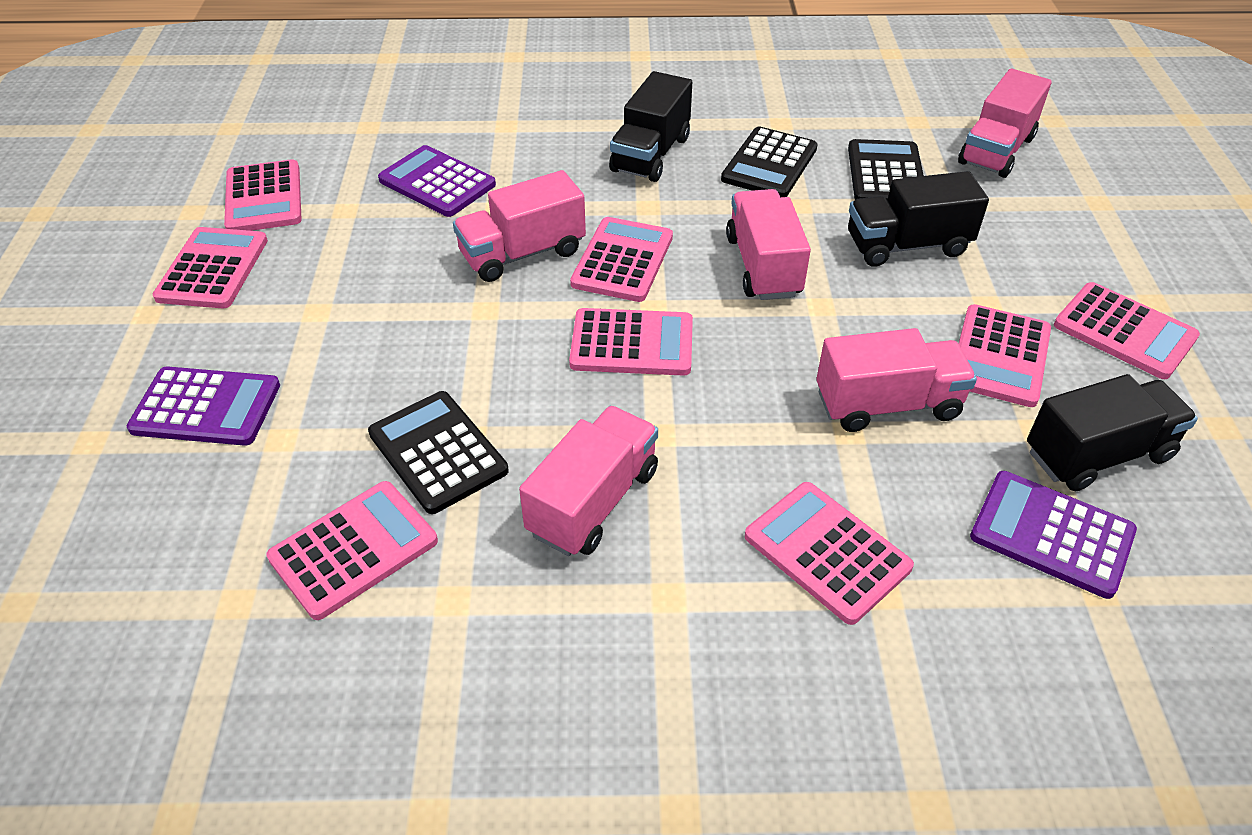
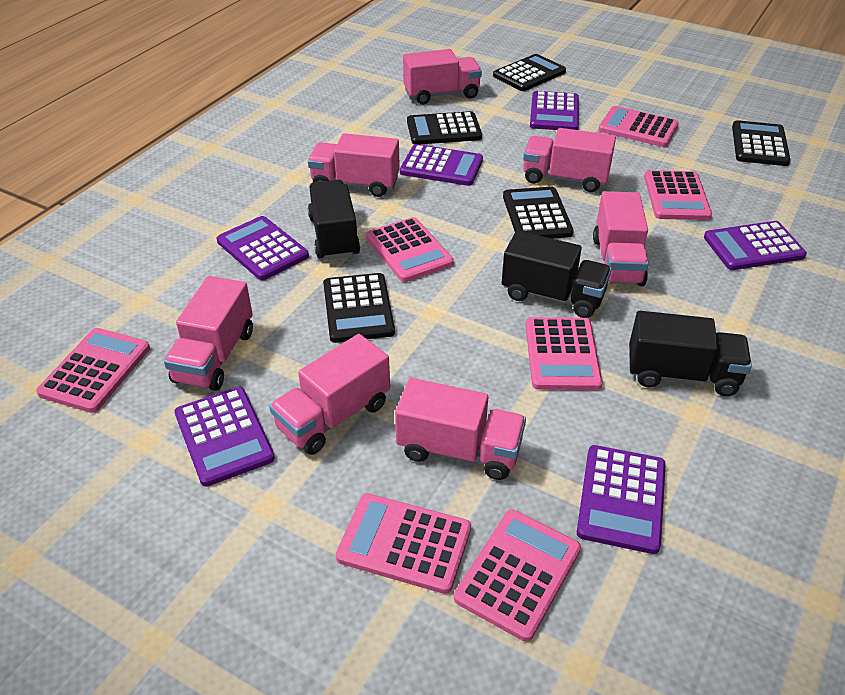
black calculator: 3 -> 5
pink calculator: 8 -> 7
pink truck: 5 -> 7
purple calculator: 3 -> 6

